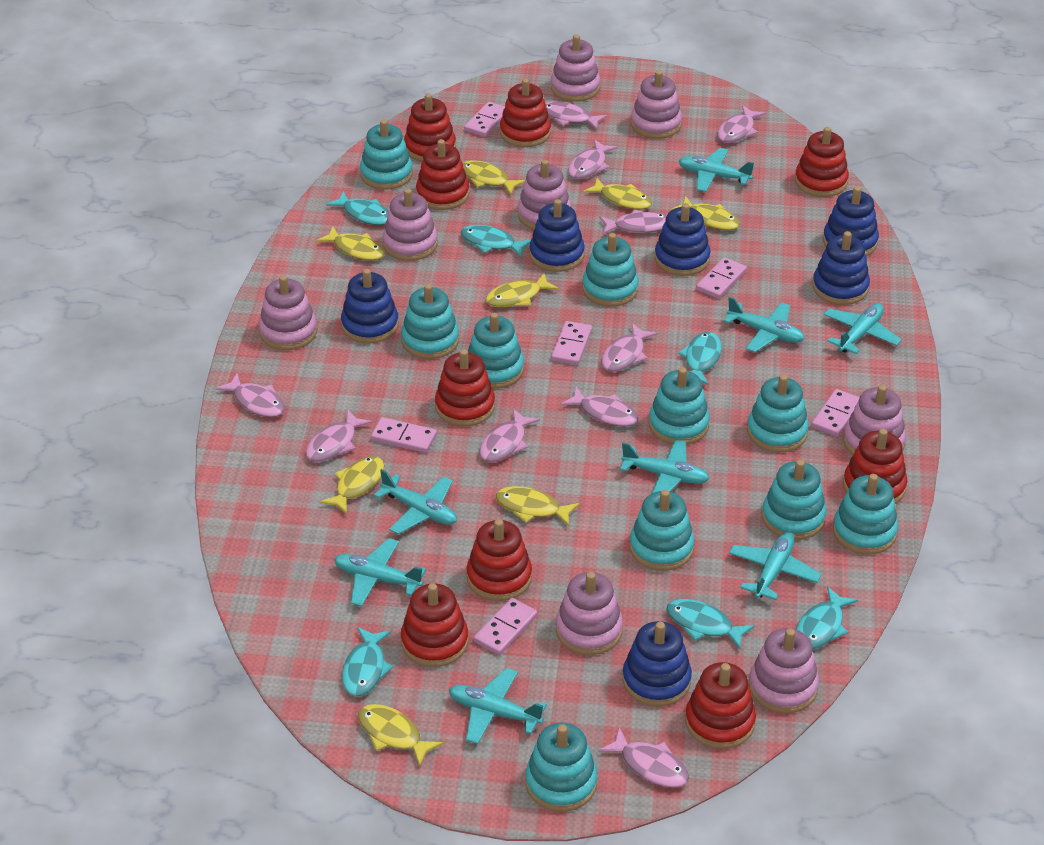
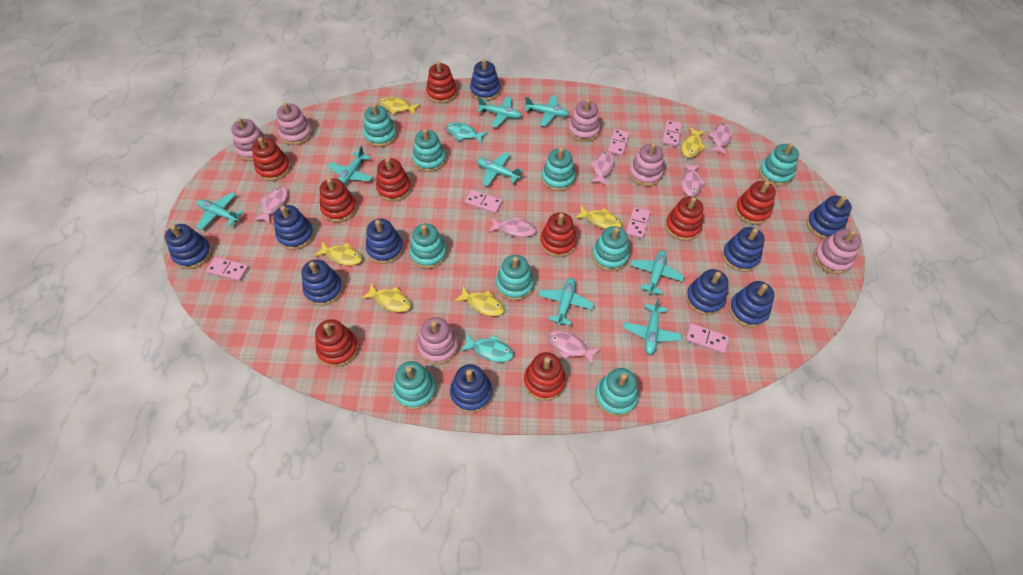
blue stacking toy: 6 -> 10
pink fish: 10 -> 6
pink stacking toy: 8 -> 6
turquoise fish: 6 -> 2
turquoise stacking toy: 10 -> 9
yellow fish: 8 -> 6

